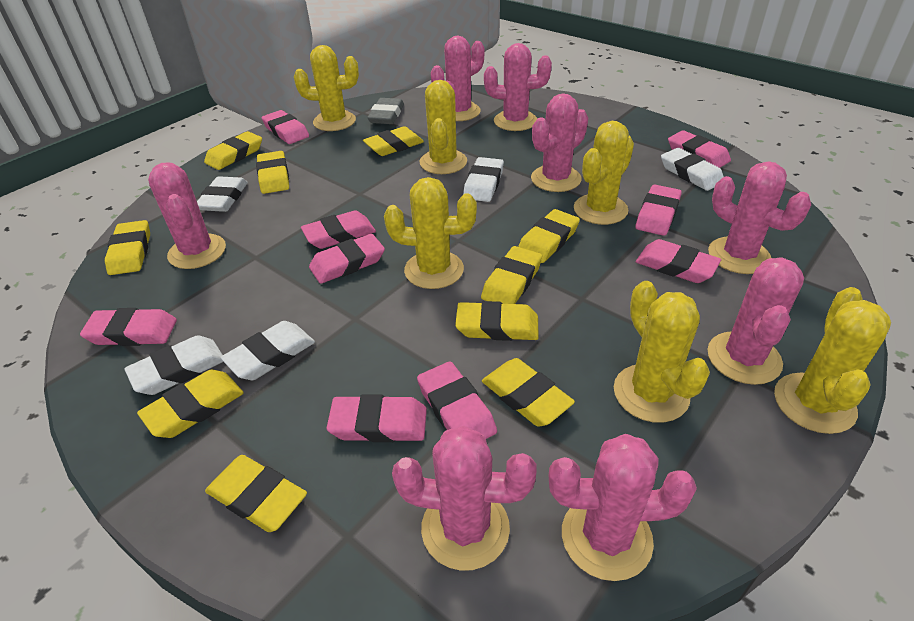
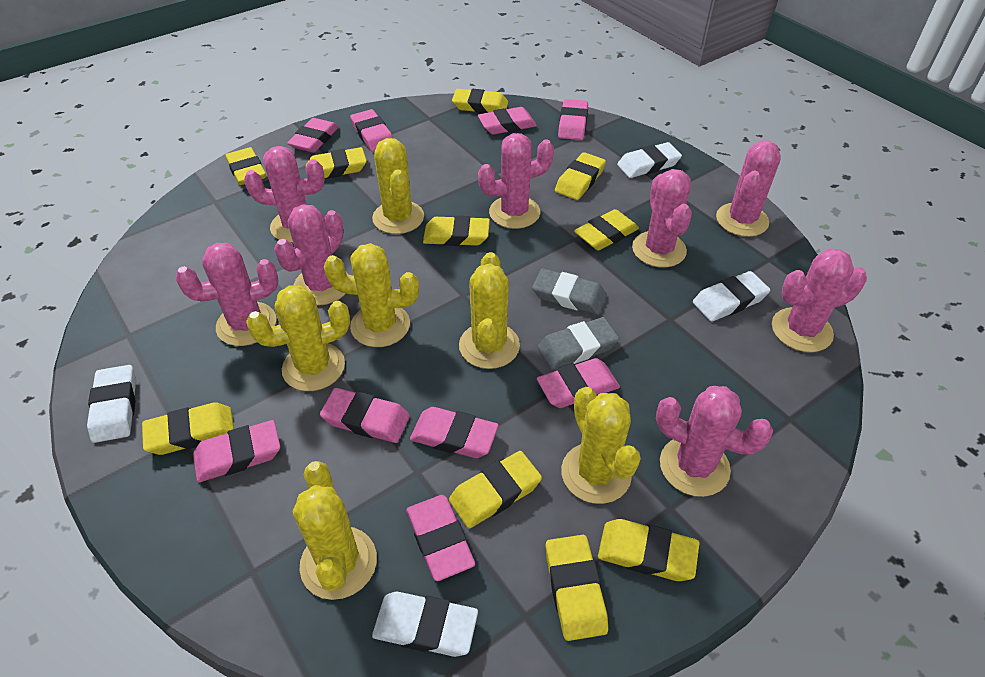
grey eraser: 1 -> 2
white eraser: 5 -> 4

